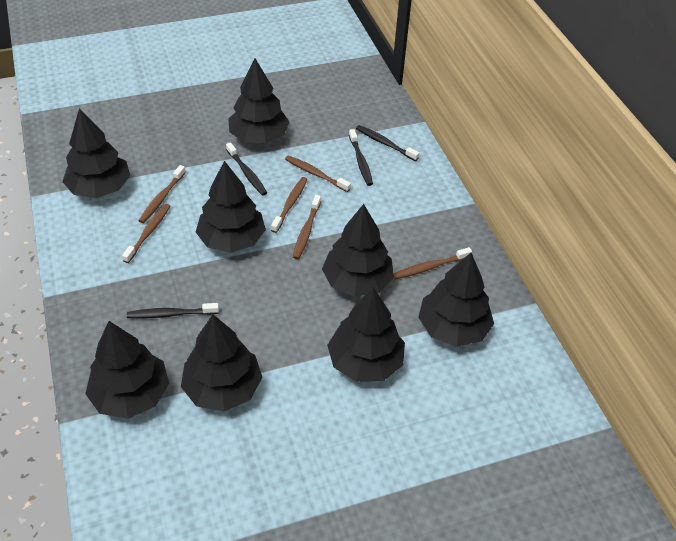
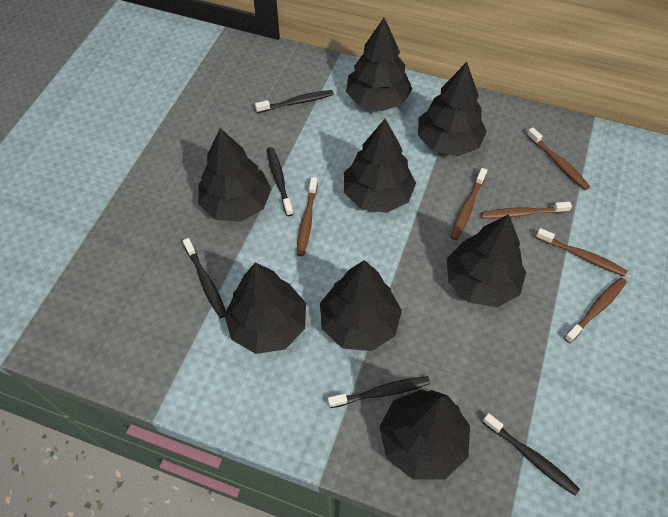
black toothbrush: 4 -> 5

